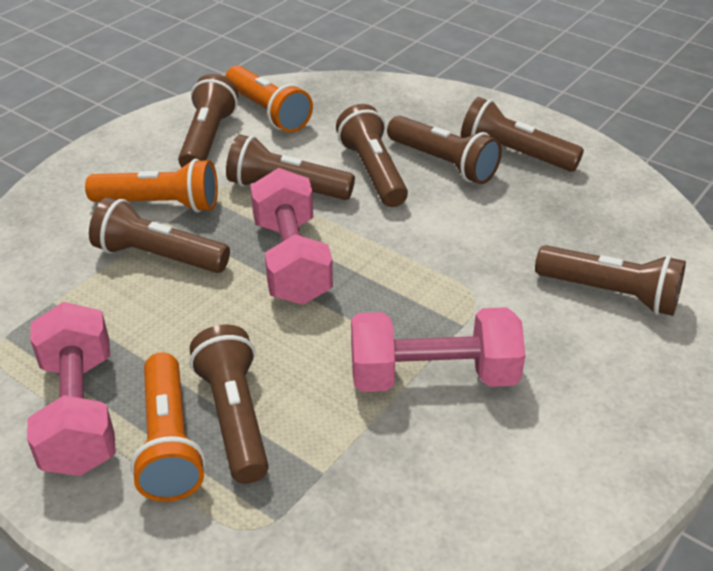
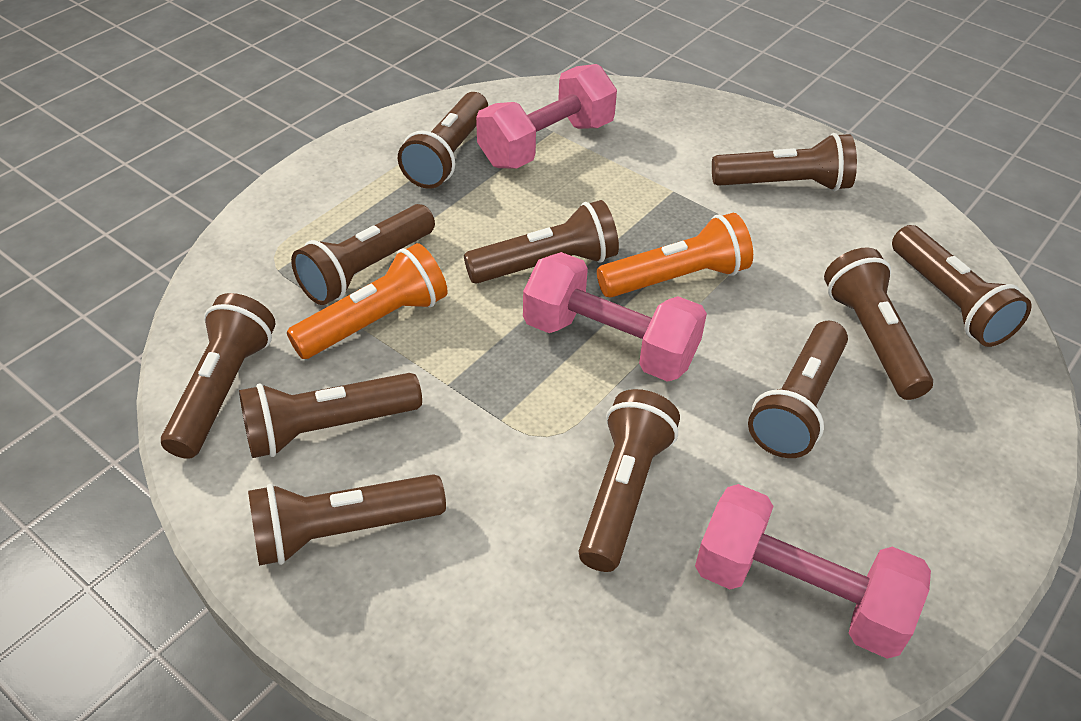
brown flashlight: 8 -> 11
orange flashlight: 3 -> 2

